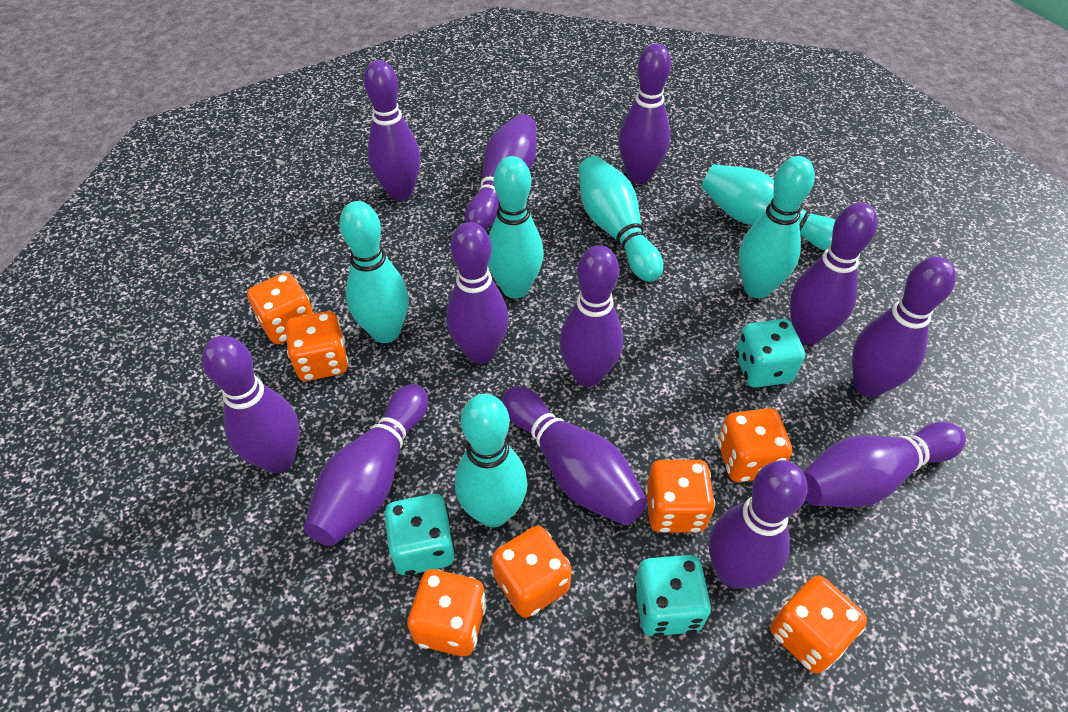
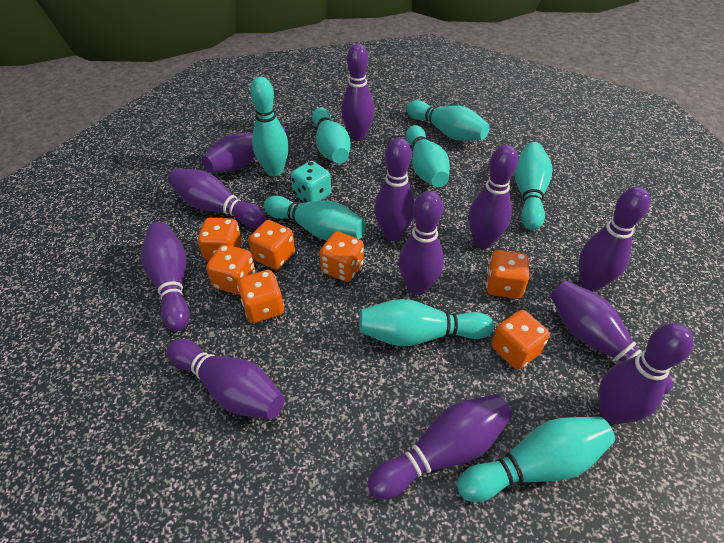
turquoise bowling pin: 6 -> 8
turquoise dice: 3 -> 1

